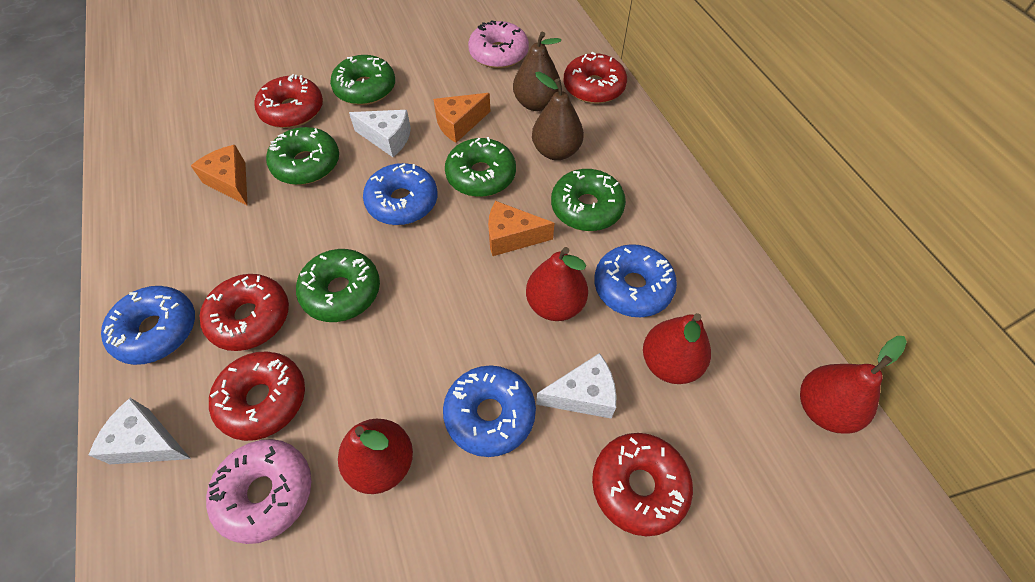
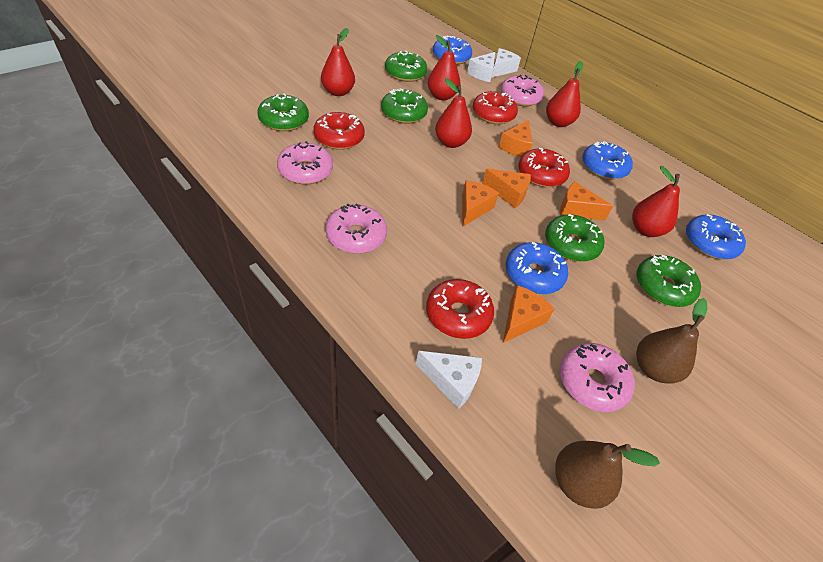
orange cheese: 3 -> 5
pink donut: 2 -> 4
red donut: 5 -> 4
red pear: 4 -> 5

